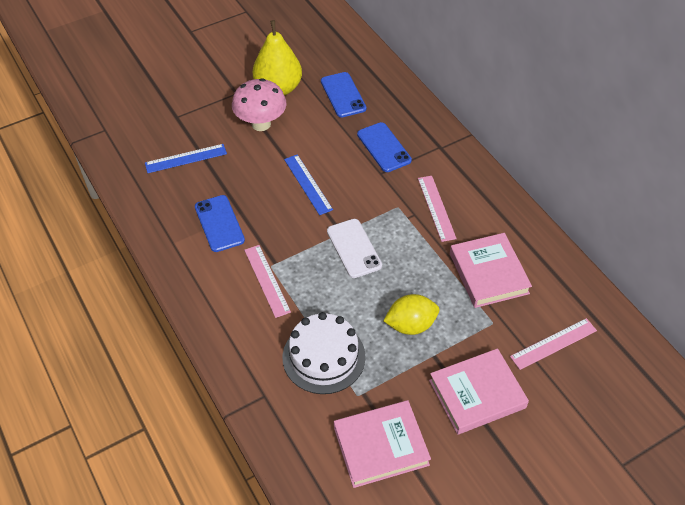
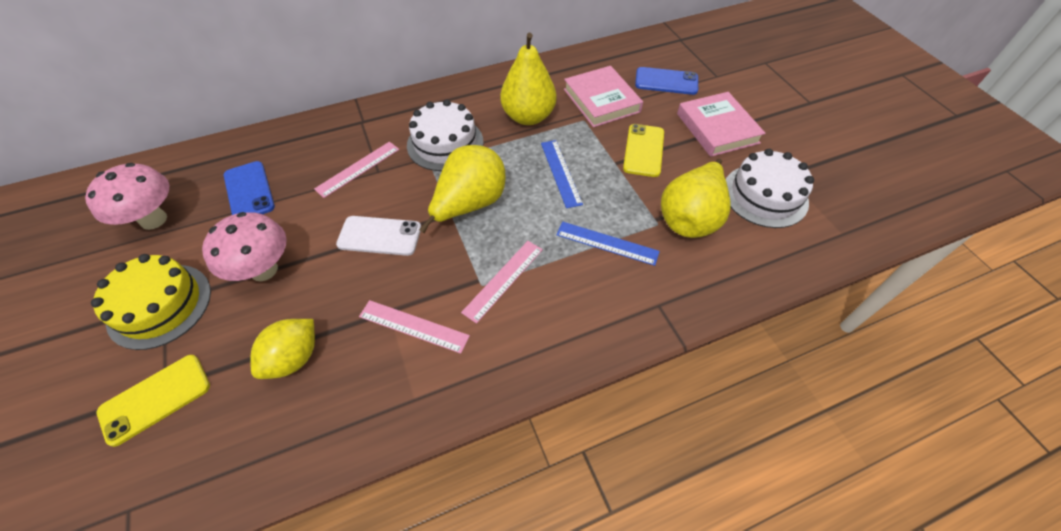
blue phone: 3 -> 2
pink book: 3 -> 2
pink mushroom: 1 -> 2
white cake: 1 -> 2
yellow cake: 0 -> 1
yellow pear: 1 -> 3
yellow phone: 0 -> 2

